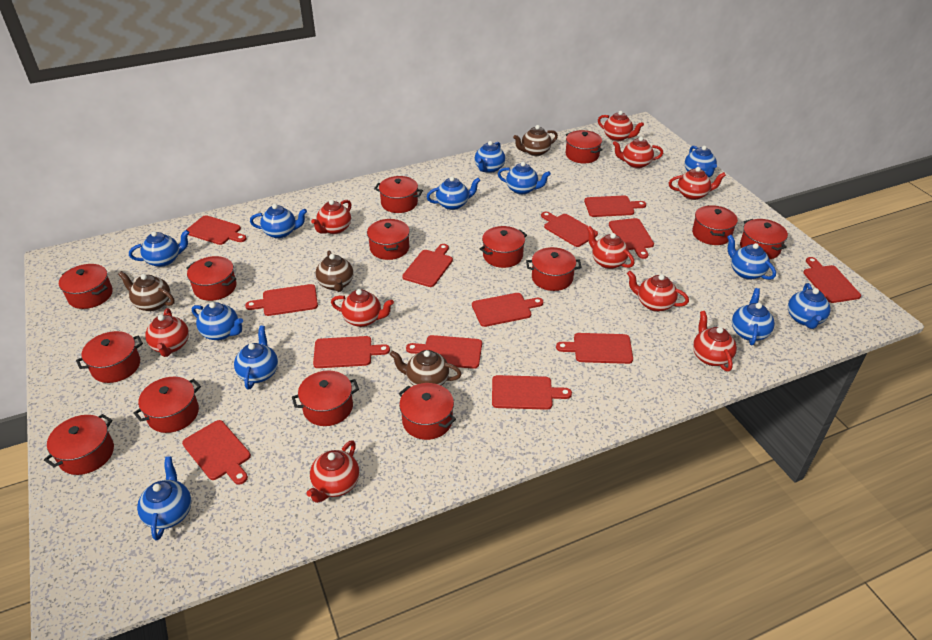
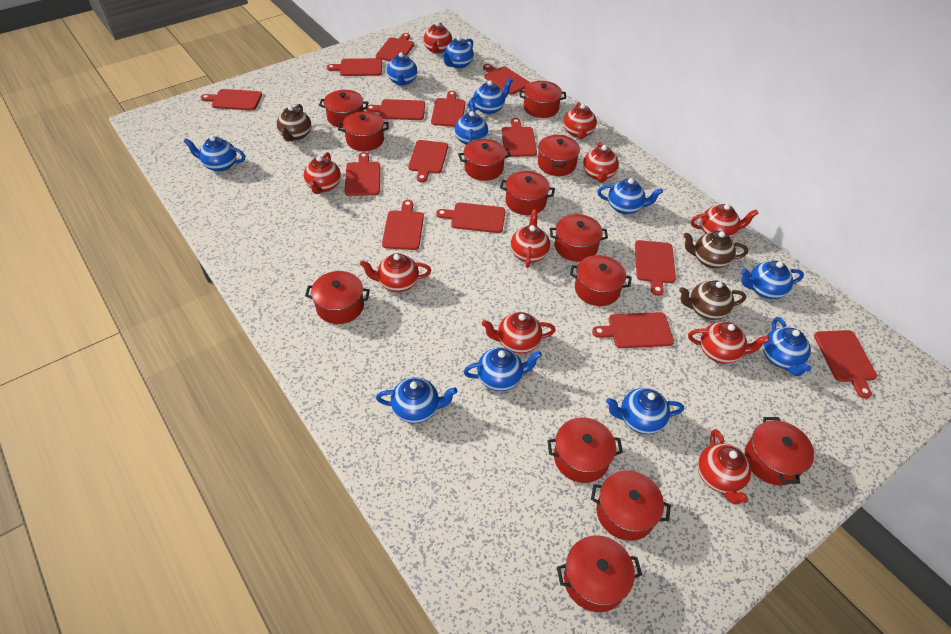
blue teapot: 12 -> 11
brown teapot: 4 -> 3
red cutting board: 13 -> 14
red pot: 14 -> 13

